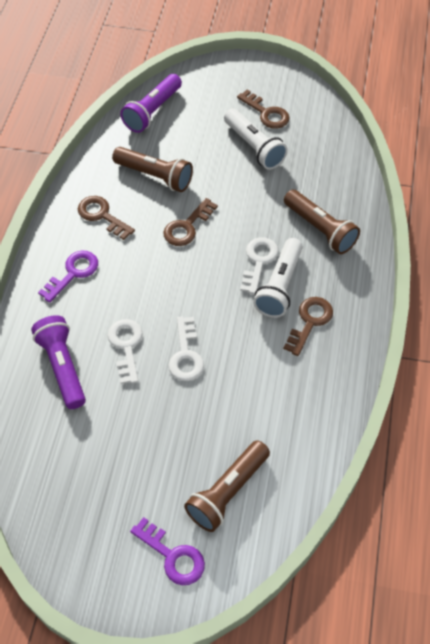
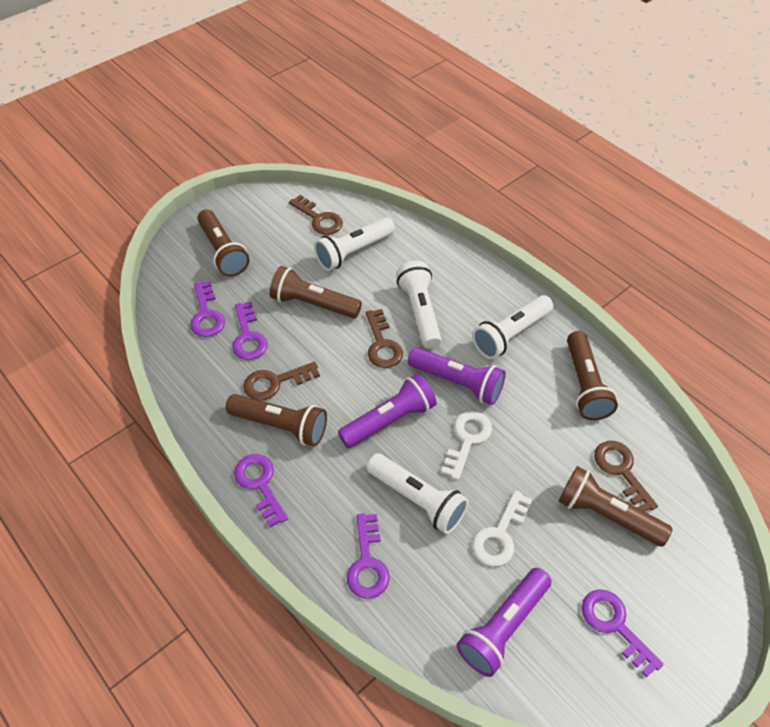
brown flashlight: 3 -> 5
purple flashlight: 2 -> 3
purple key: 2 -> 5
white flashlight: 2 -> 4
white key: 3 -> 2

